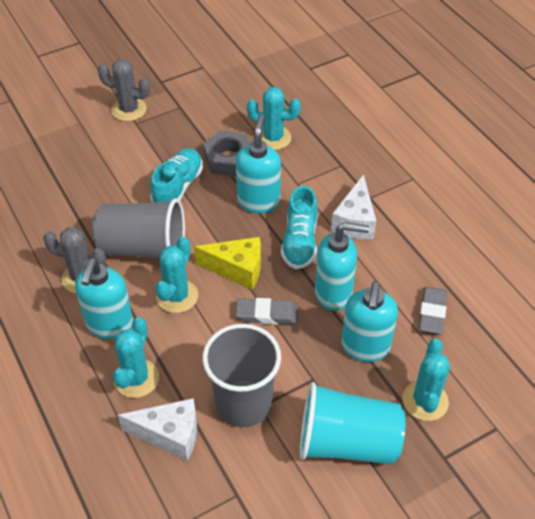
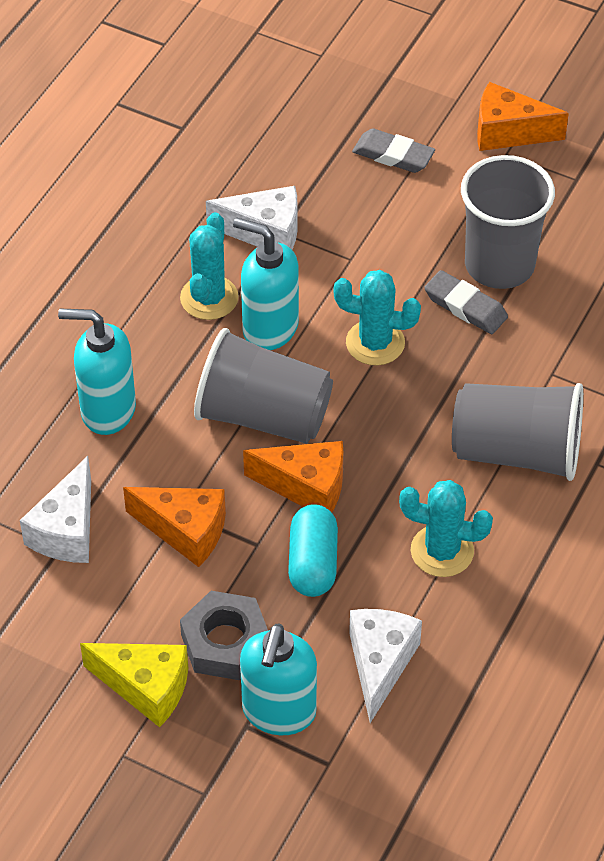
grey cactus: 2 -> 0
grey cup: 2 -> 3
orange cheese: 0 -> 3
turquoise cactus: 4 -> 3
turquoise capsule: 0 -> 1
turquoise cup: 1 -> 0
turquoise shoe: 2 -> 0
turquoise soap dispenser: 4 -> 3
white cheese: 2 -> 3

